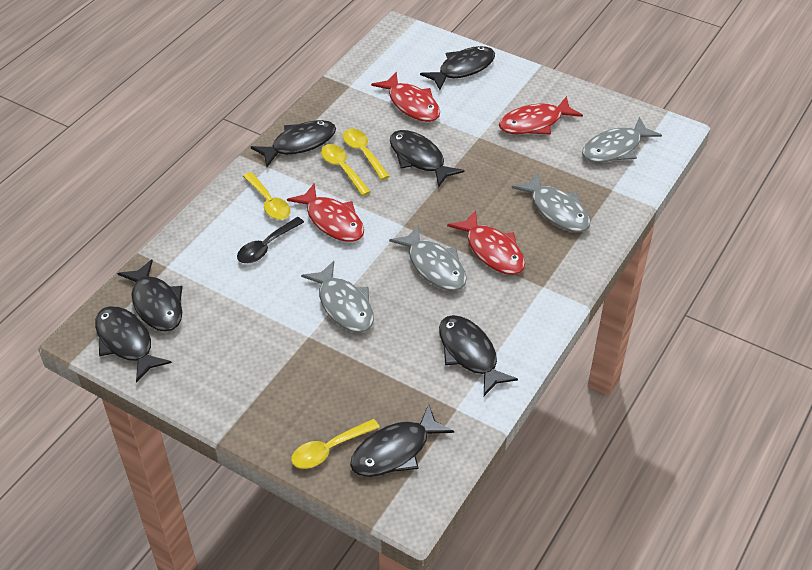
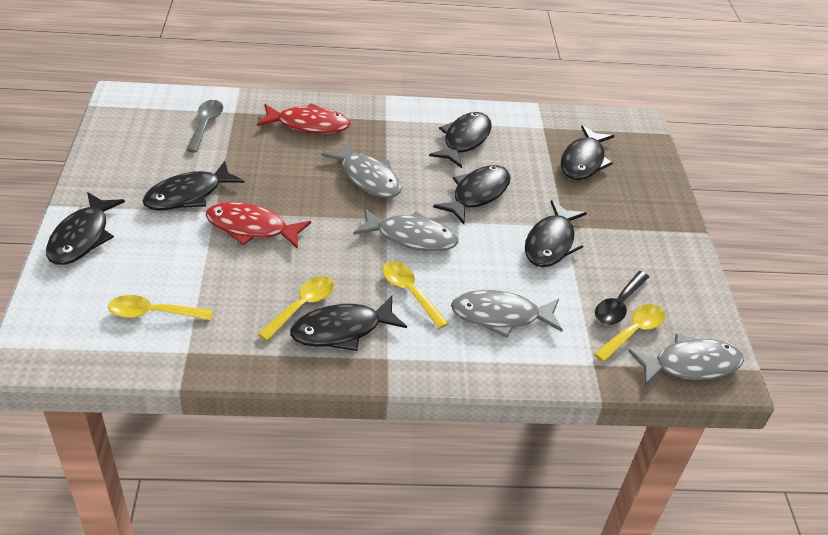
grey spoon: 0 -> 1
red fish: 4 -> 2

